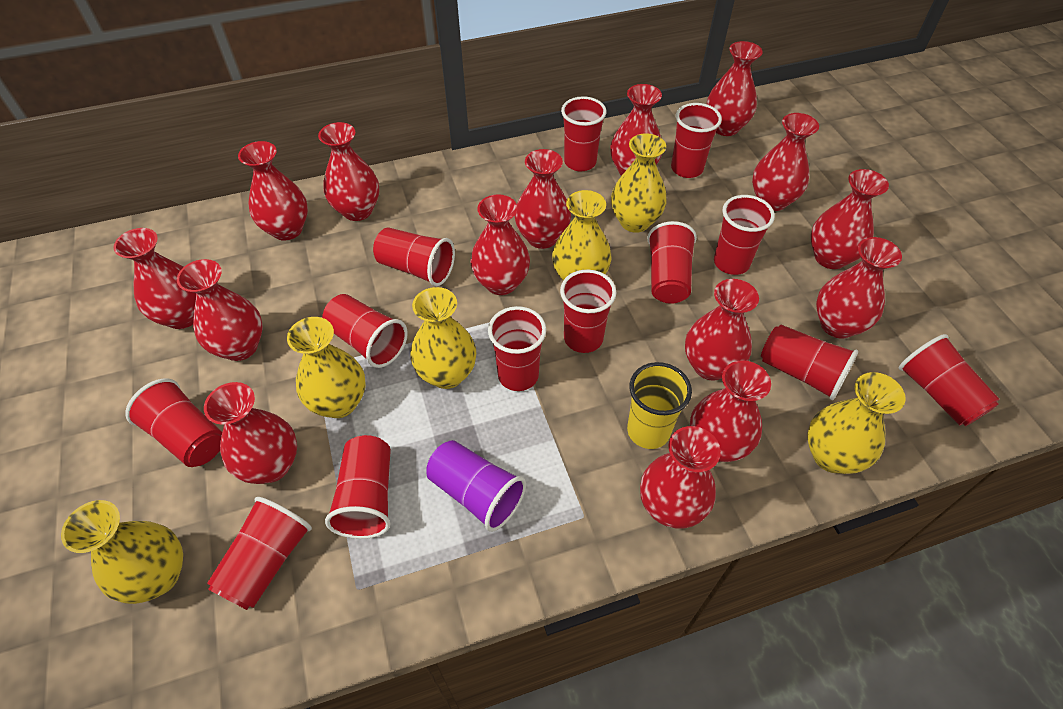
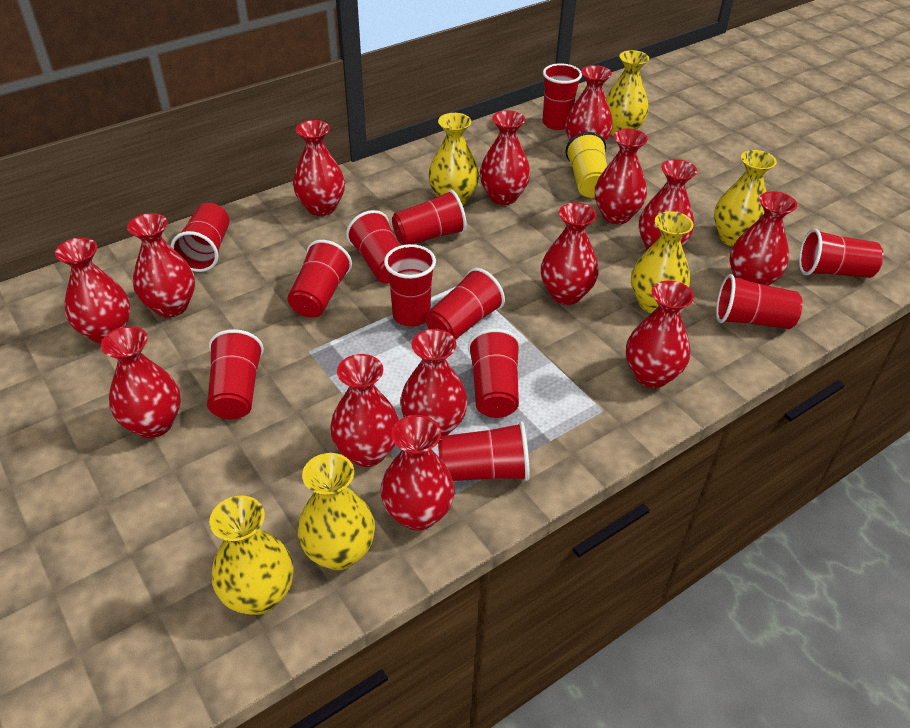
purple cup: 1 -> 0
red cup: 13 -> 12
red vase: 15 -> 14

